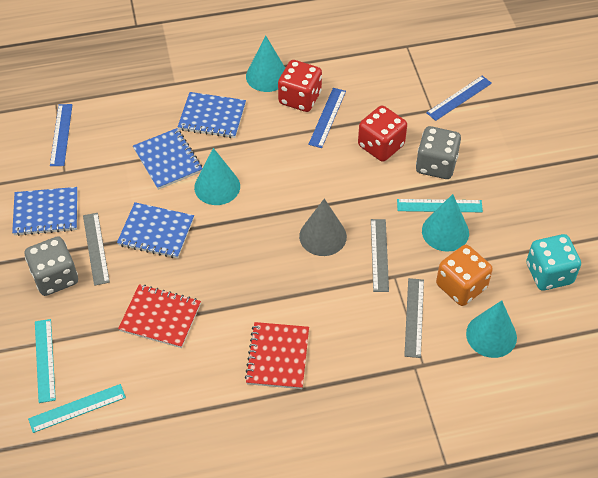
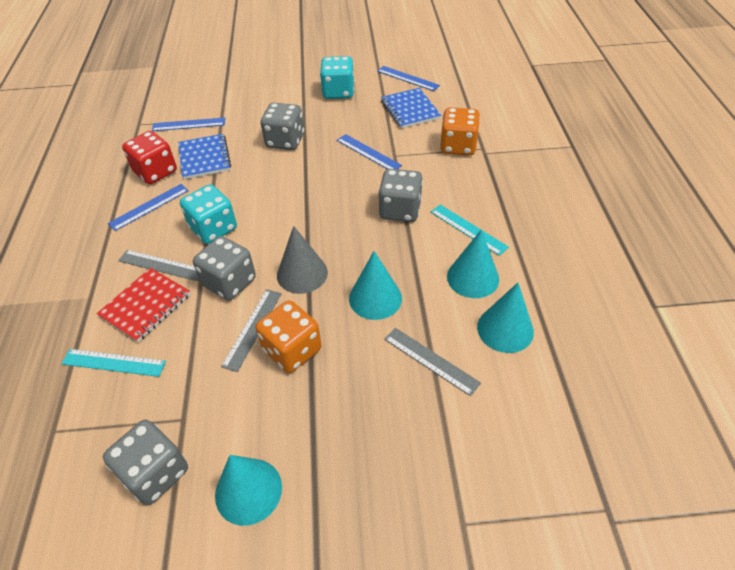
blue notebook: 4 -> 2
blue ruler: 3 -> 4
grey dice: 2 -> 4
orange dice: 1 -> 2
red dice: 2 -> 1
red notebook: 2 -> 1
turquoise dice: 1 -> 2
turquoise ruler: 3 -> 2

